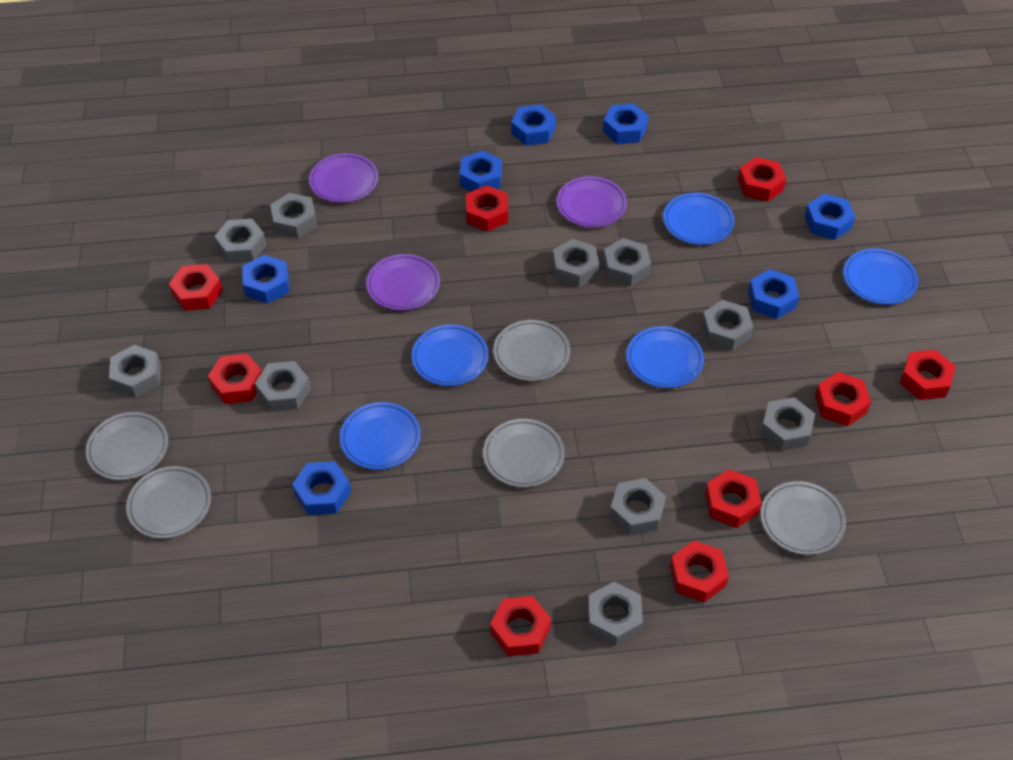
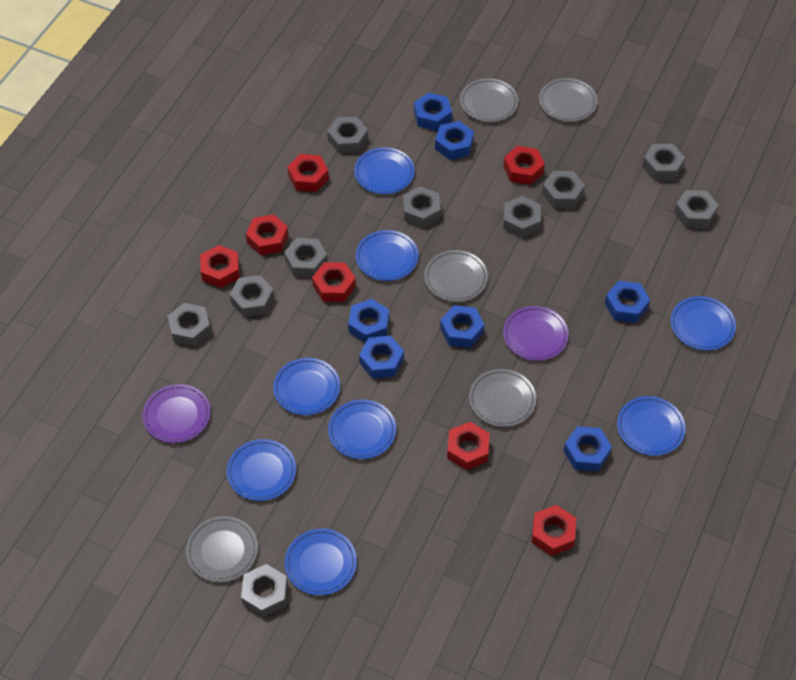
blue plate: 5 -> 8
purple plate: 3 -> 2
red nut: 9 -> 7

